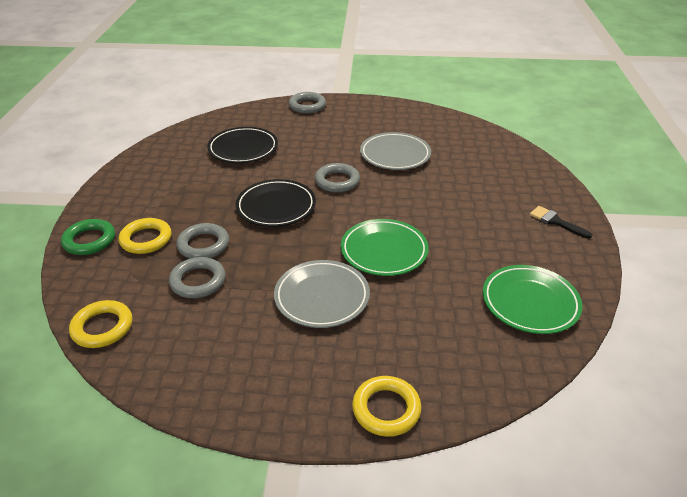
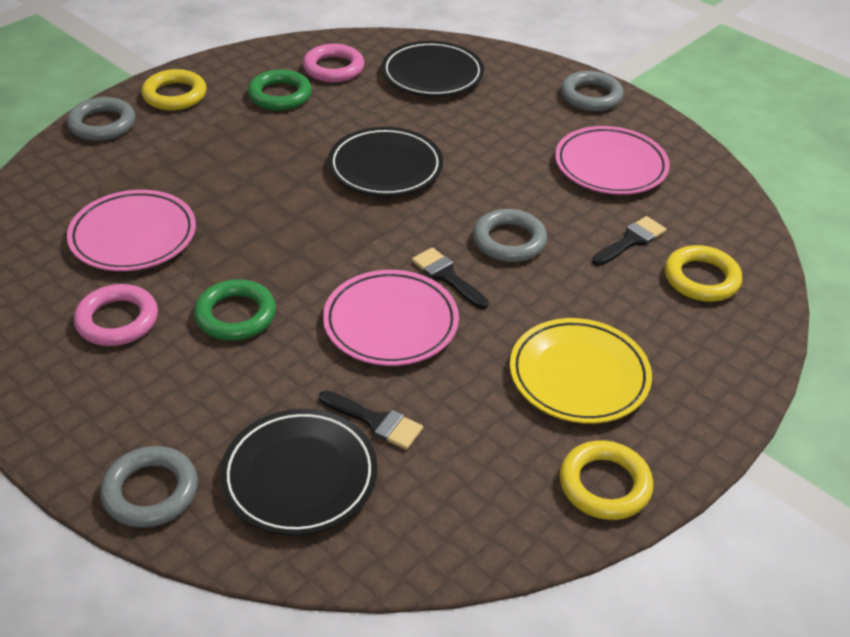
black brush: 1 -> 3
black plate: 2 -> 3
green plate: 2 -> 0
green ring: 1 -> 2
grey plate: 2 -> 0
pink plate: 0 -> 3
pink ring: 0 -> 2
yellow plate: 0 -> 1

